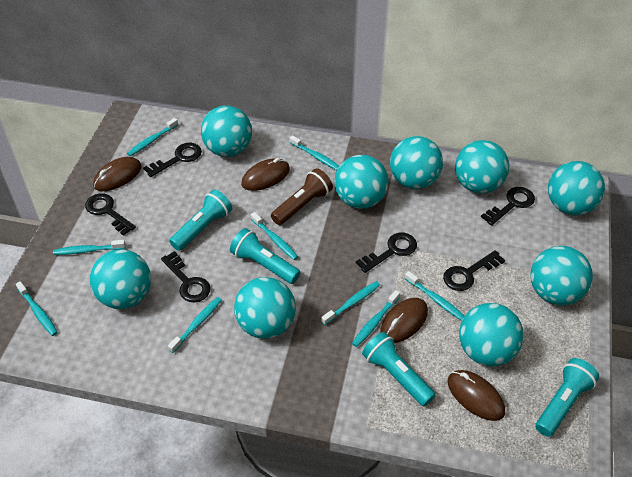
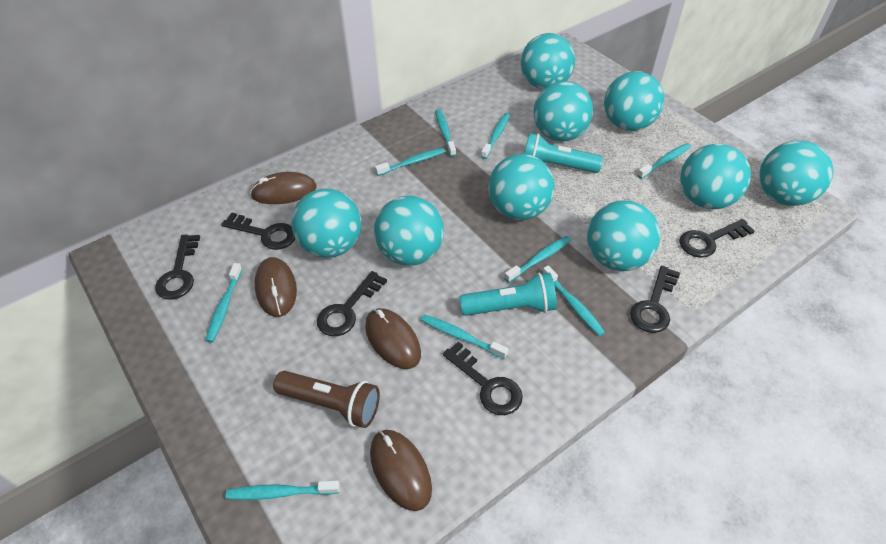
turquoise flashlight: 4 -> 2

